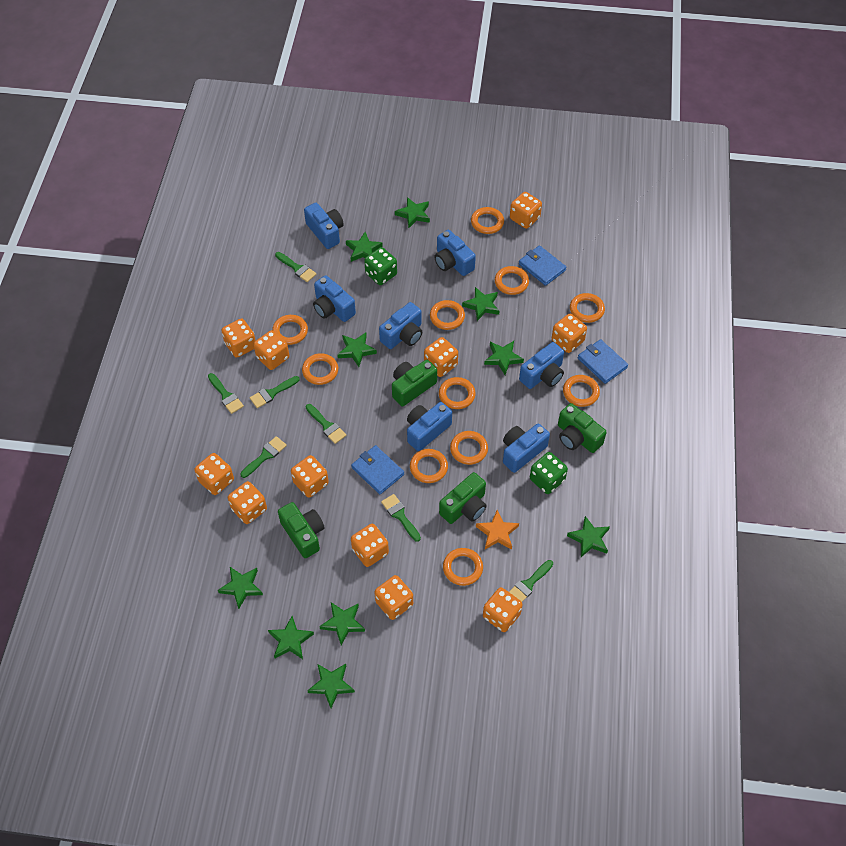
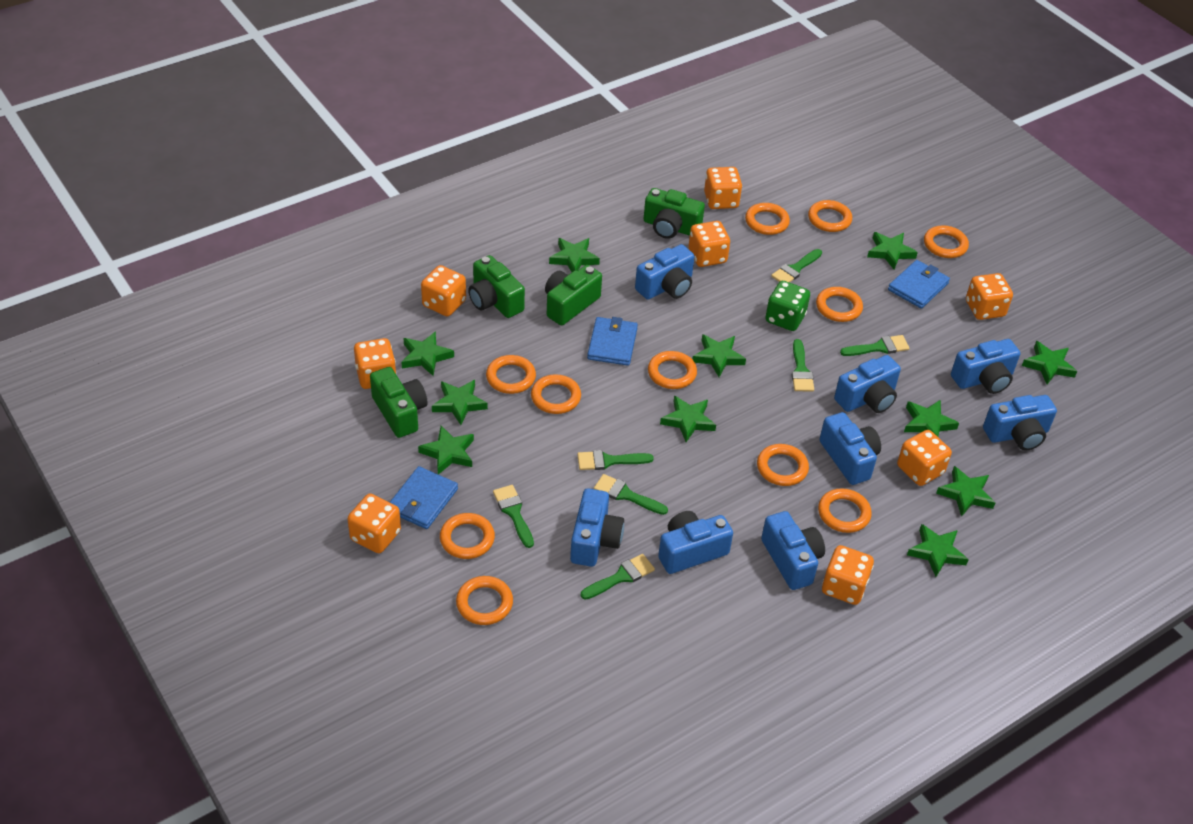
blue camera: 7 -> 8
green dice: 2 -> 1
green star: 10 -> 11
orange dice: 11 -> 8
orange star: 1 -> 0

